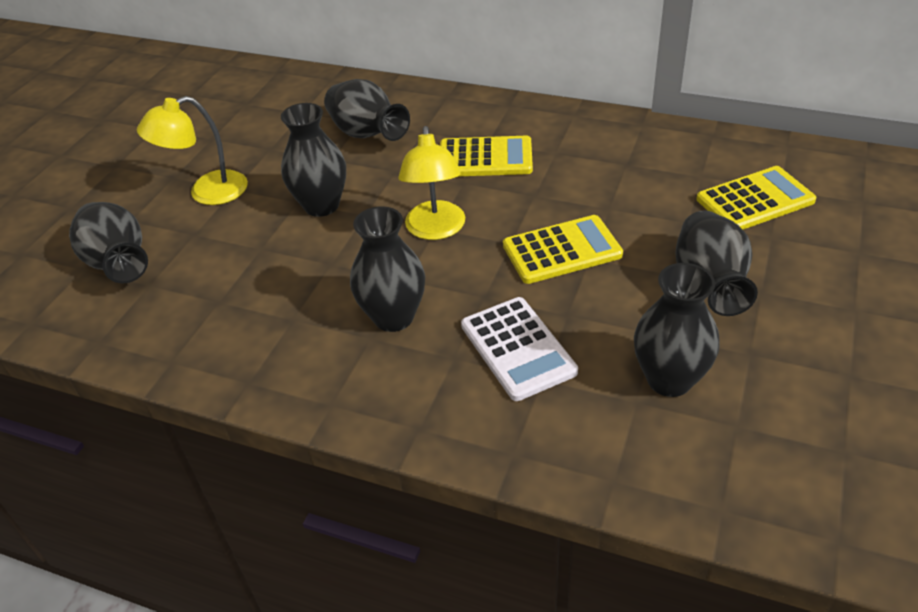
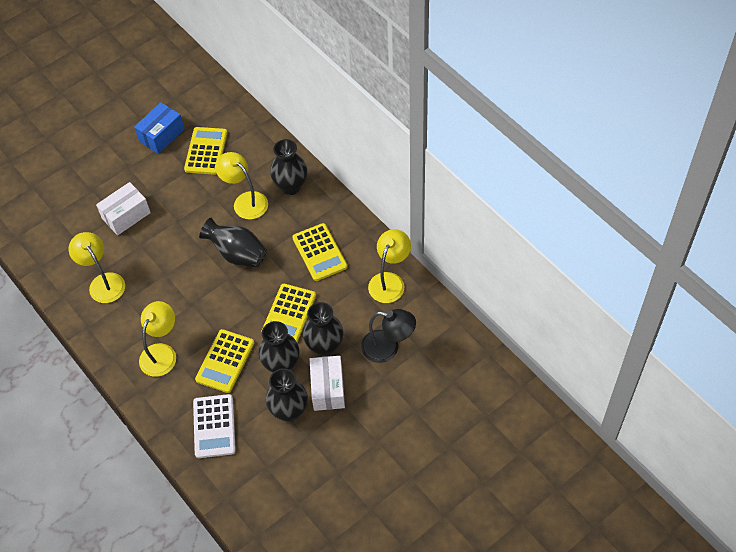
black lamp: 0 -> 1
black vase: 6 -> 5
blue box: 0 -> 1
white box: 0 -> 2
yellow calculator: 3 -> 4
yellow lamp: 2 -> 4

